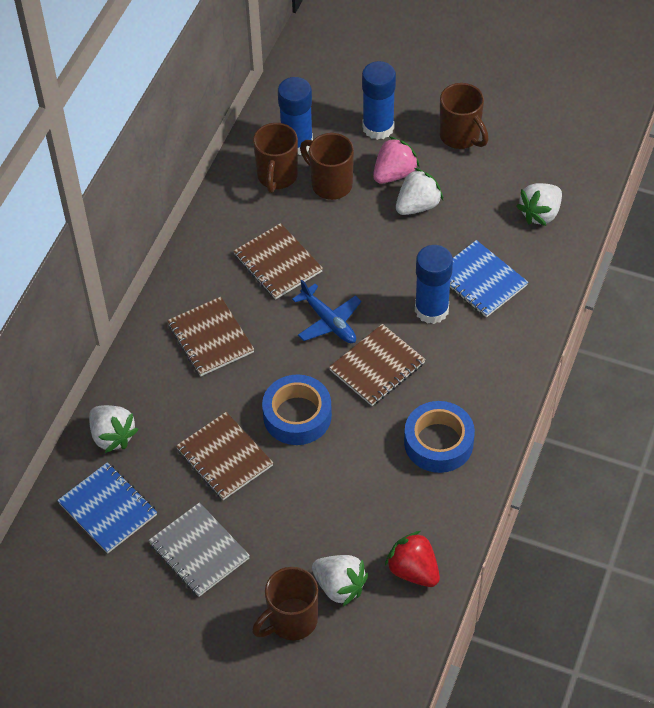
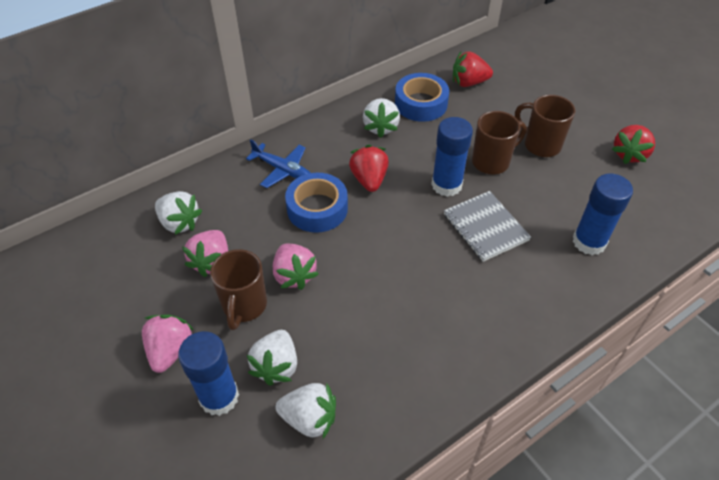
blue notebook: 2 -> 0
brown mug: 4 -> 3
brown notebook: 4 -> 0
pink strawberry: 1 -> 3
red strawberry: 1 -> 3

